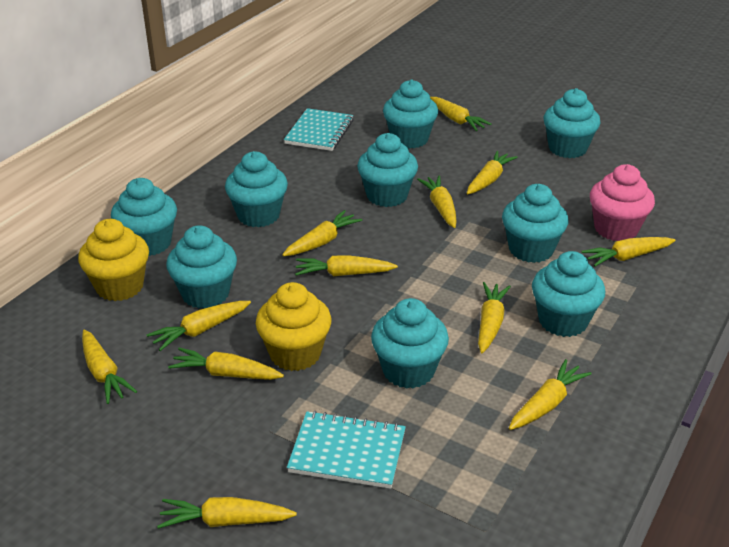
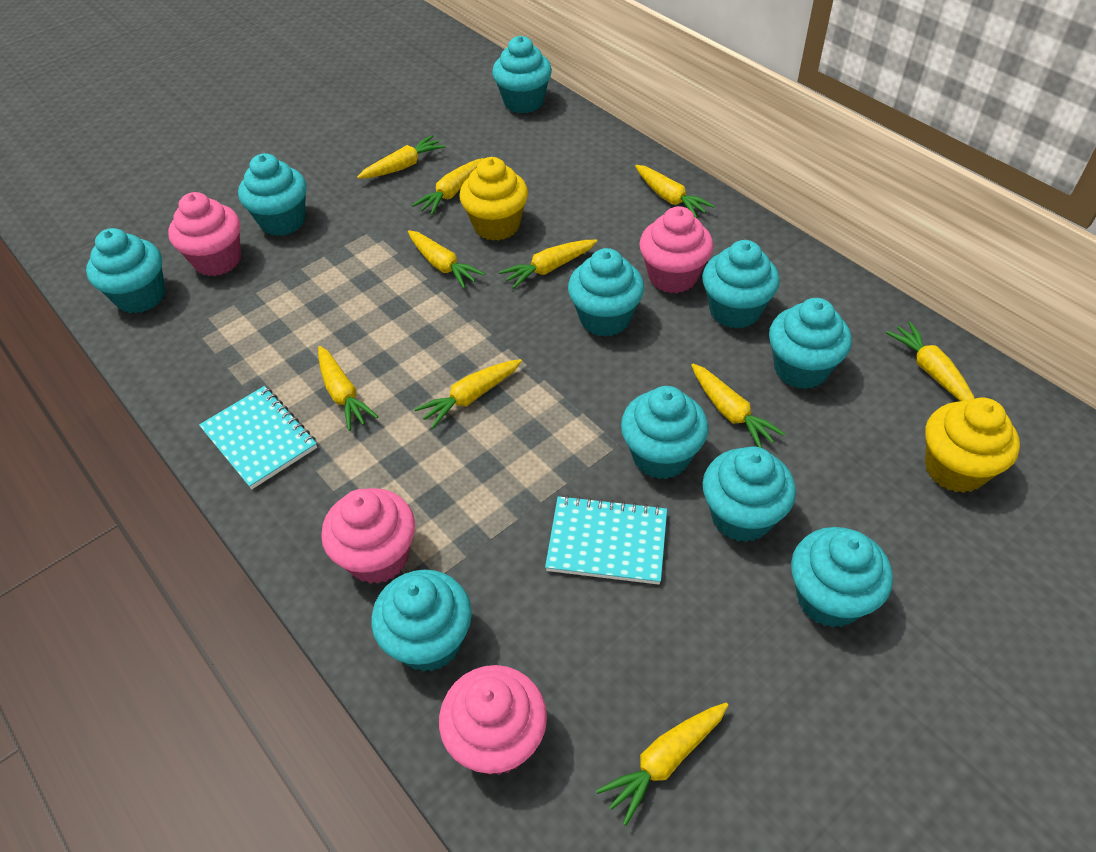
pink cupcake: 1 -> 4
turquoise cupcake: 9 -> 10
yellow carrot: 12 -> 10

